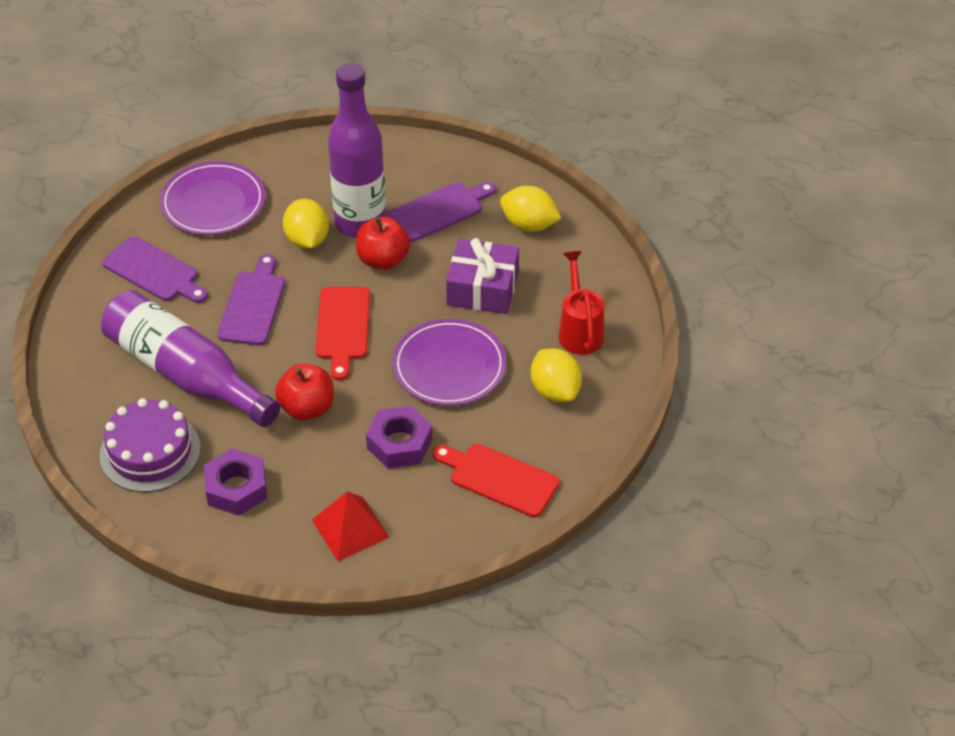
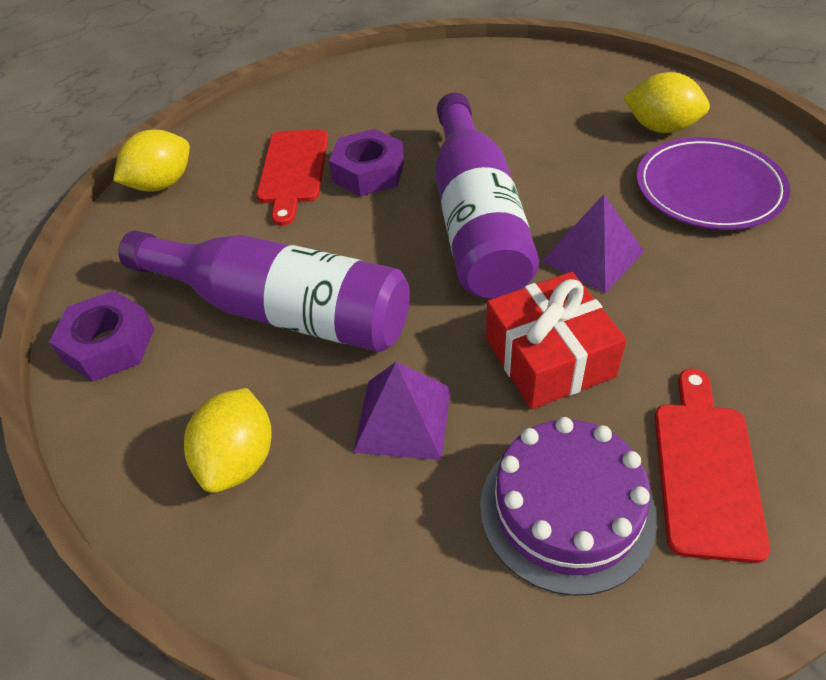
purple cutting board: 3 -> 0
purple gift: 1 -> 0
purple plate: 2 -> 1
purple pyramid: 0 -> 2
red apple: 2 -> 0
red gift: 0 -> 1
red pyramid: 1 -> 0
red watering can: 1 -> 0

